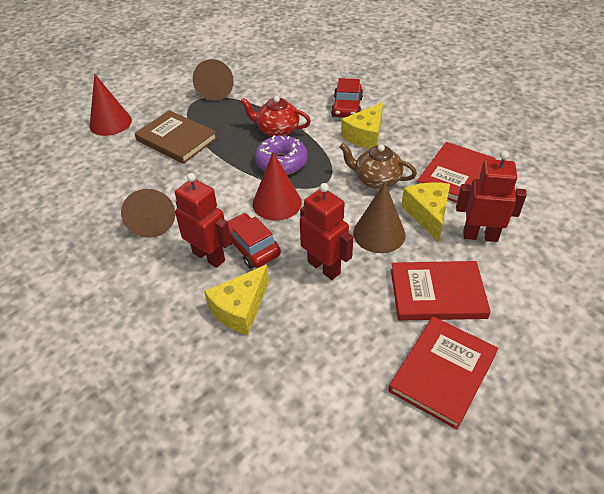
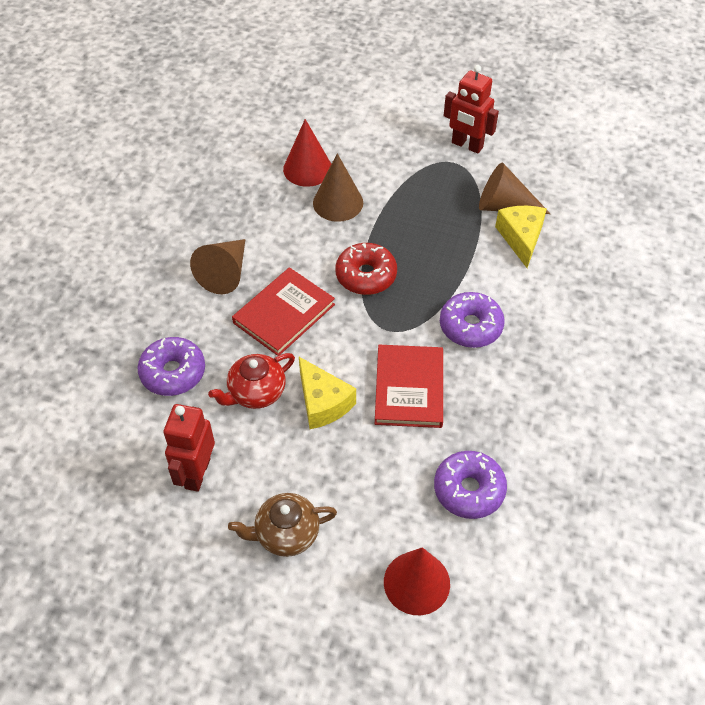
brown book: 1 -> 0
purple donut: 1 -> 3
red book: 3 -> 2
red car: 2 -> 0
red donut: 0 -> 1
red robot: 3 -> 2
yellow cheese: 3 -> 2

